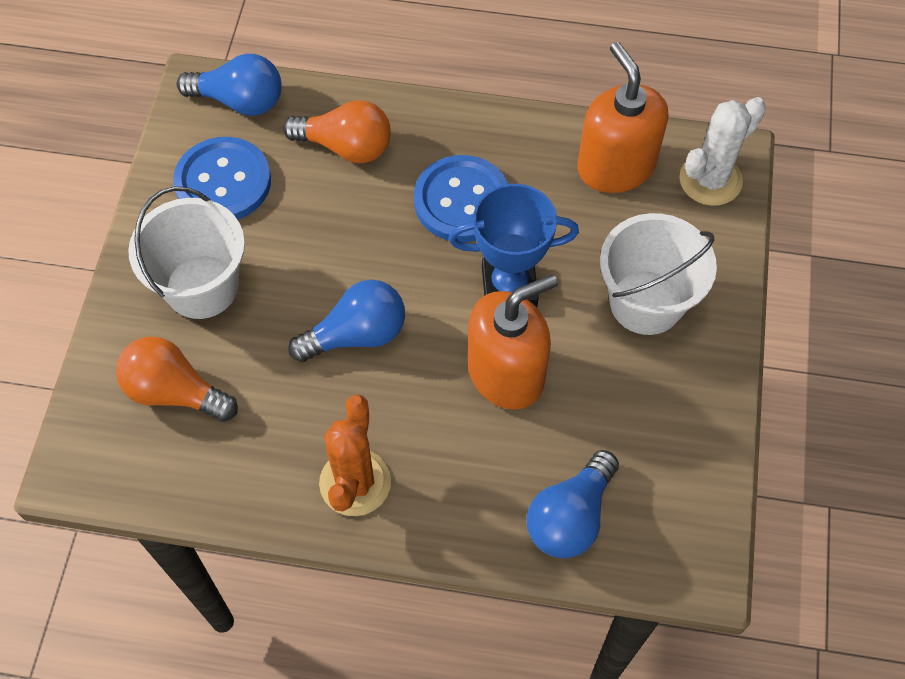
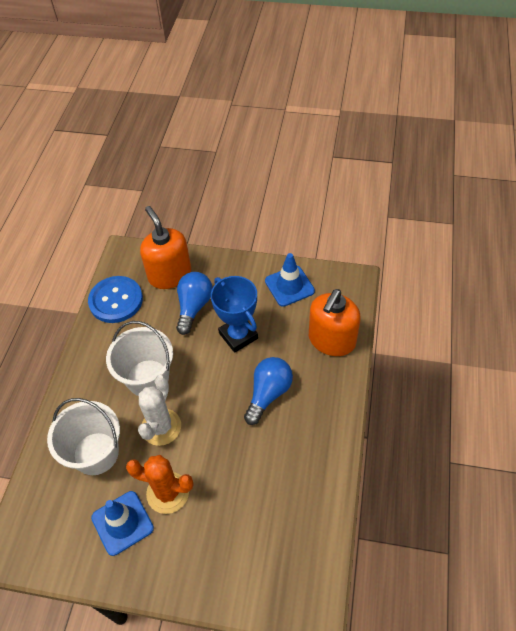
blue button: 2 -> 1
blue light bulb: 3 -> 2
blue traffic cone: 0 -> 2
orange light bulb: 2 -> 0

